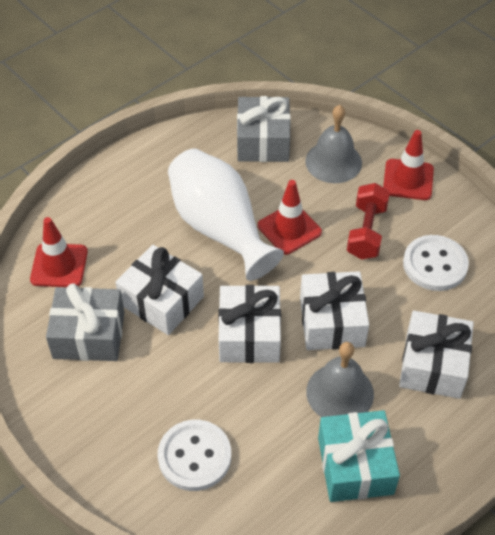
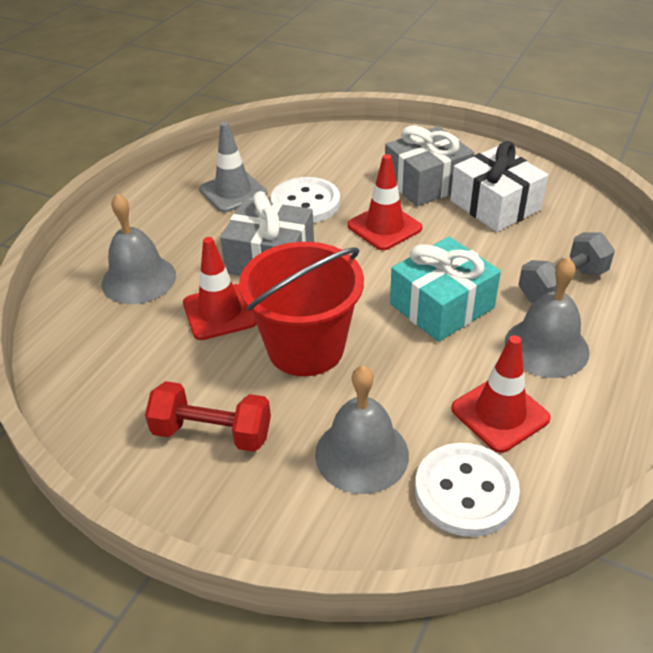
grey bell: 2 -> 3
grey dumbbell: 0 -> 1
grey traffic cone: 0 -> 1
red bucket: 0 -> 1
white gift: 4 -> 1
white vase: 1 -> 0

